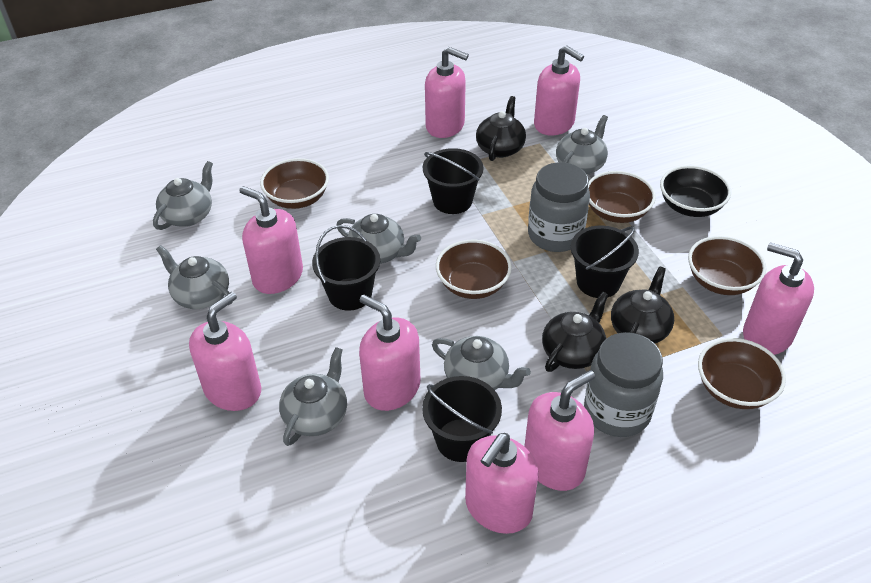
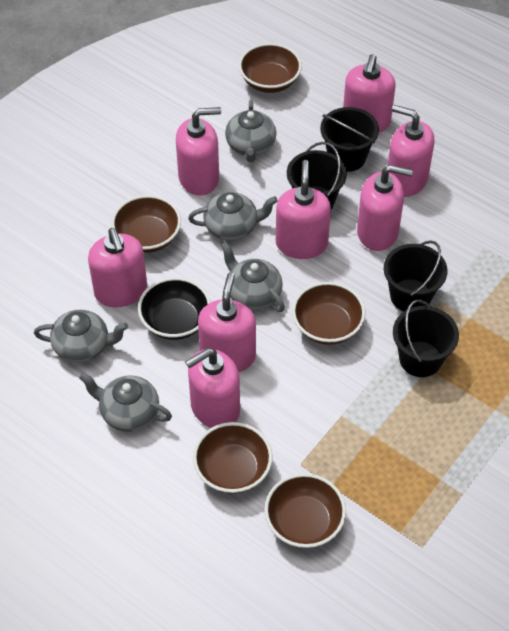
black teapot: 3 -> 0
grey jar: 2 -> 0
grey teapot: 6 -> 5

